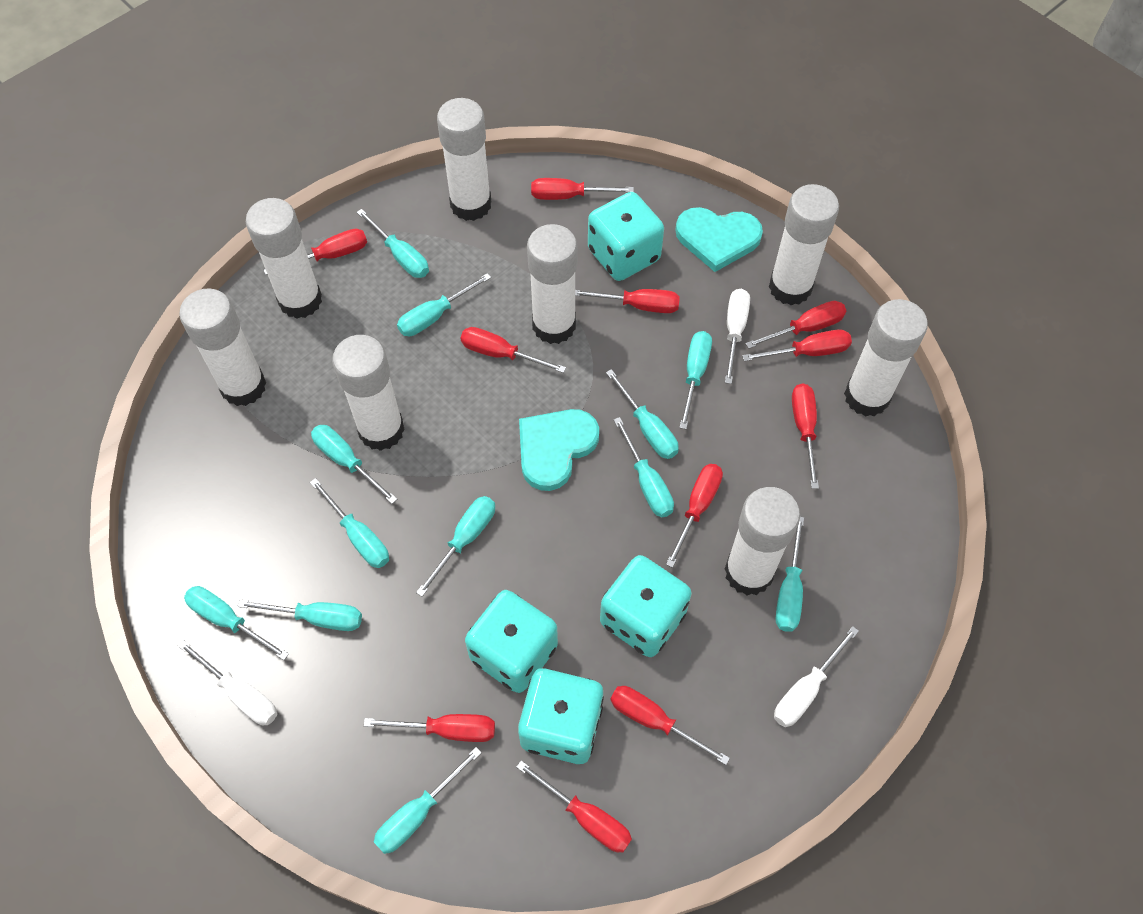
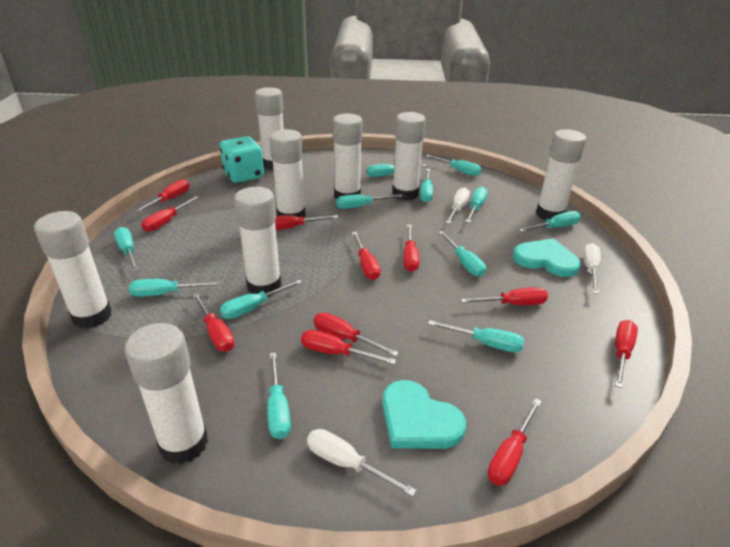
turquoise dice: 4 -> 1

